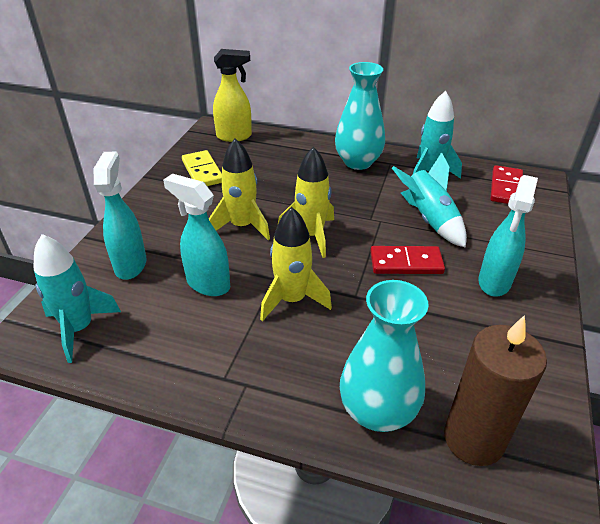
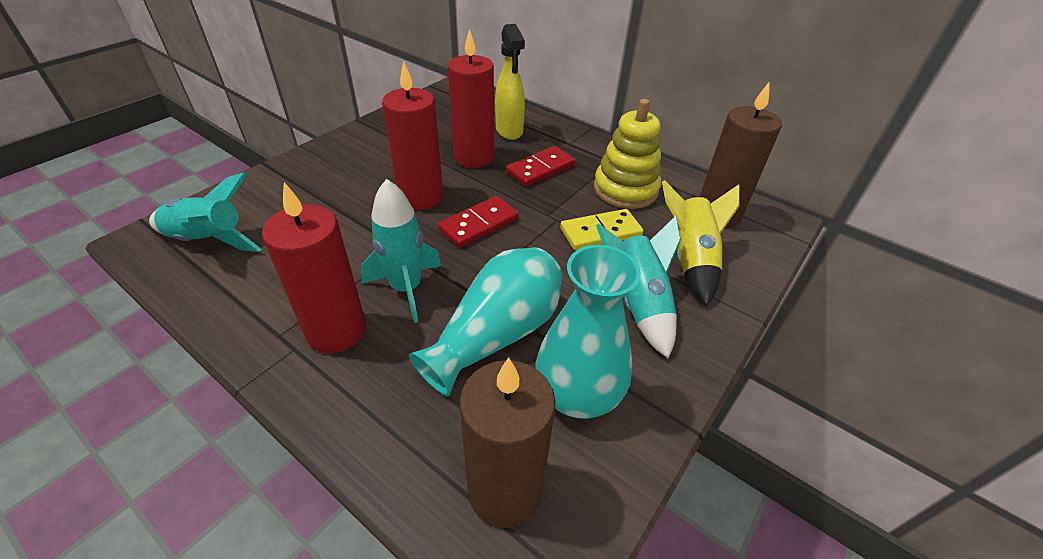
brown candle: 1 -> 2
red candle: 0 -> 3
turquoise spray bottle: 3 -> 0
yellow rocket: 3 -> 1
yellow stacking toy: 0 -> 1

